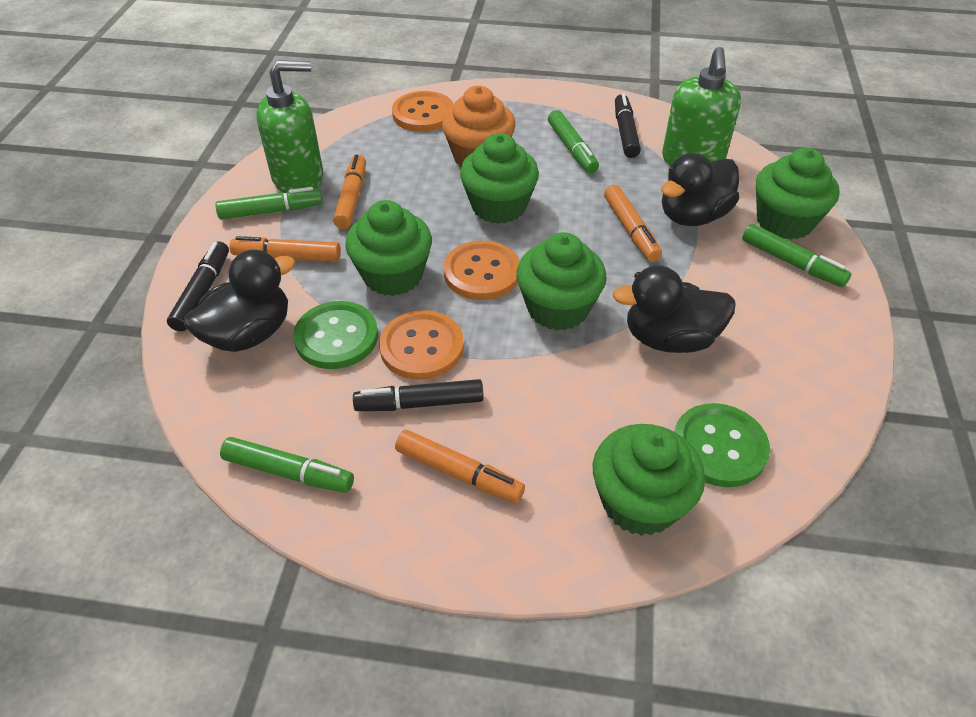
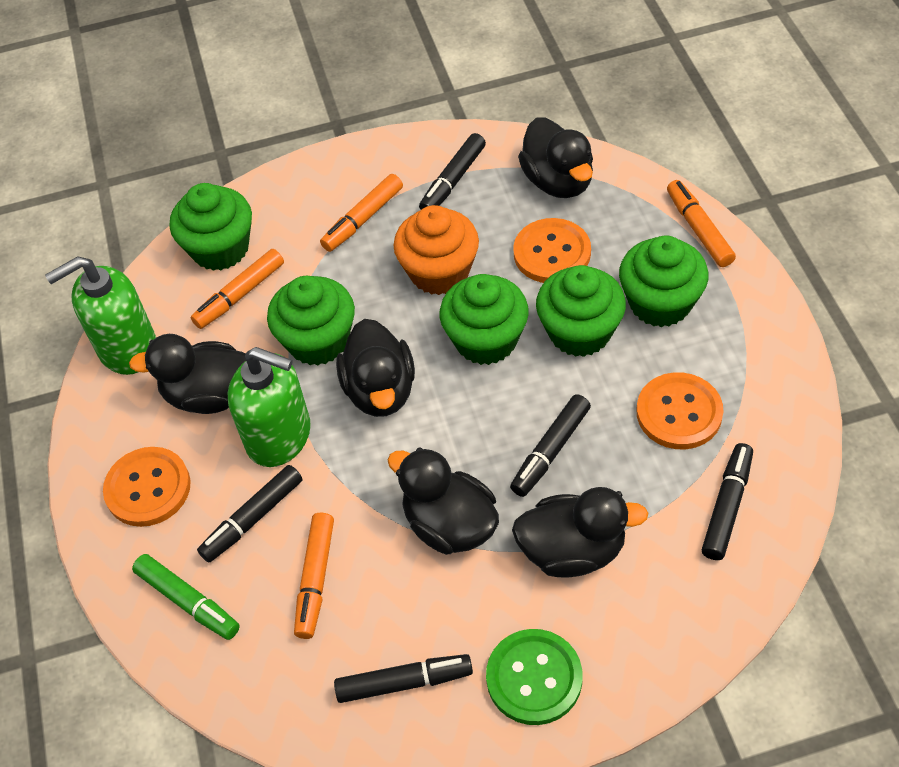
black duck: 3 -> 5
black marker: 3 -> 5
green button: 2 -> 1
green marker: 4 -> 1

